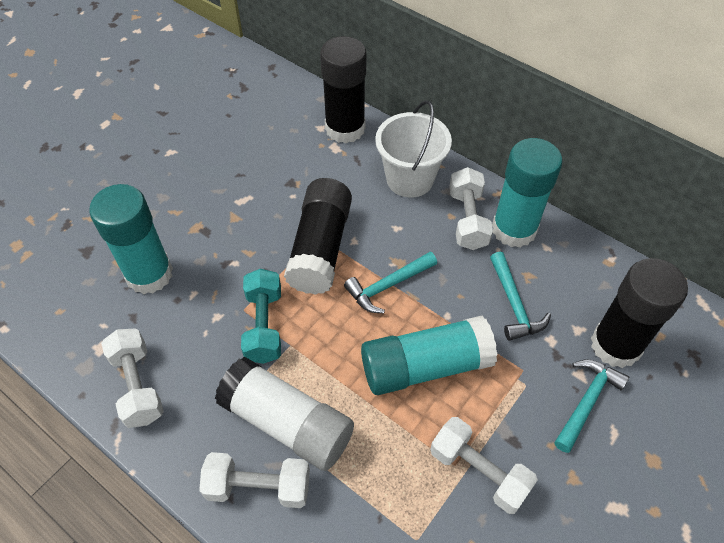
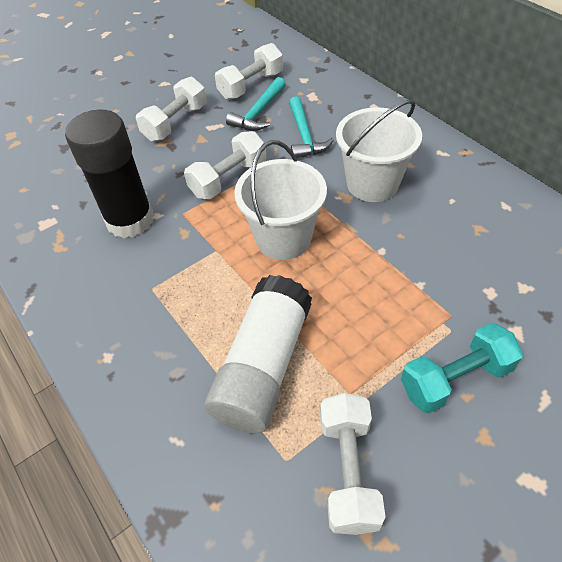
black glue stick: 3 -> 1
turquoise glue stick: 3 -> 0
turquoise hammer: 3 -> 2
white bucket: 1 -> 2

